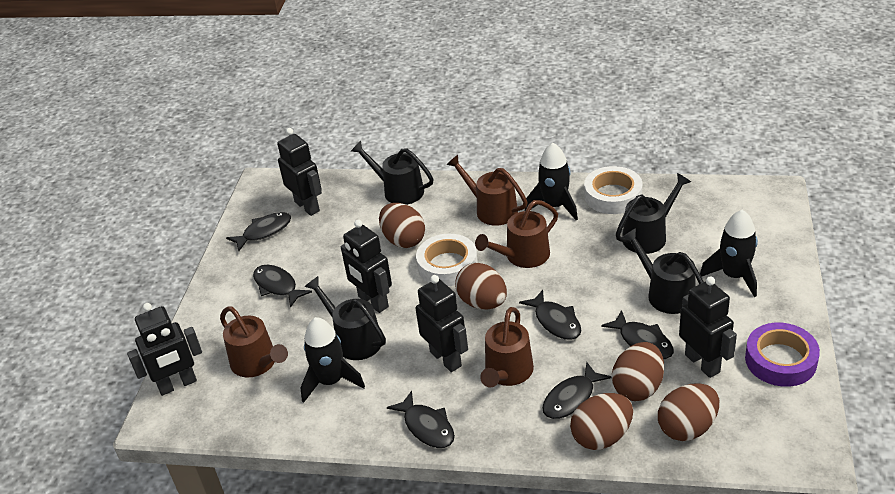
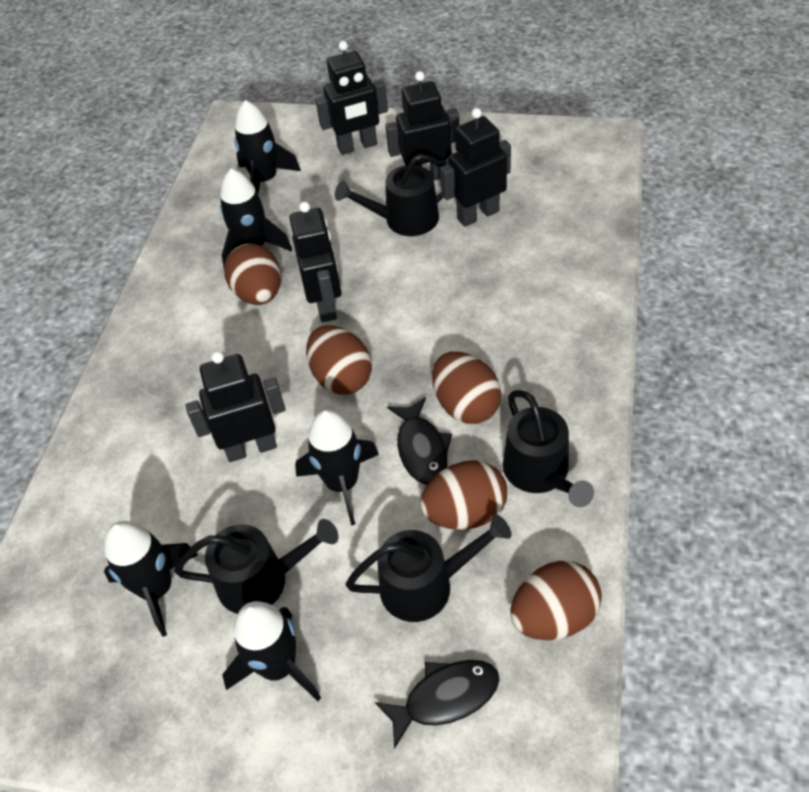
black fish: 6 -> 2
black rocket: 3 -> 5
brown watering can: 4 -> 0
purple tape: 1 -> 0
white tape: 2 -> 0

